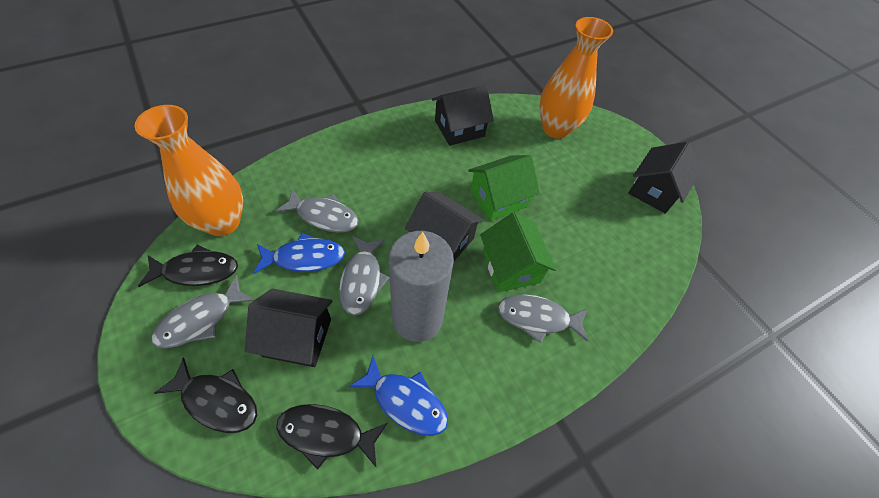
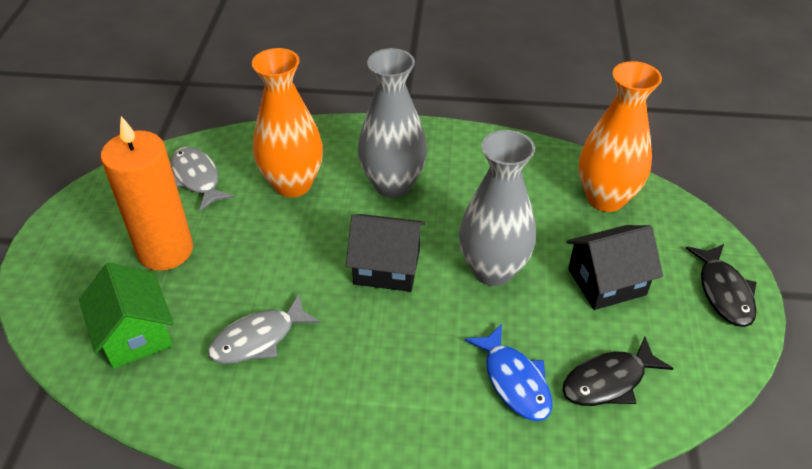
black fish: 3 -> 2
black house: 4 -> 2
blue fish: 2 -> 1
green house: 2 -> 1
grey candle: 1 -> 0
grey fish: 4 -> 2
grey vase: 0 -> 2
orange candle: 0 -> 1

